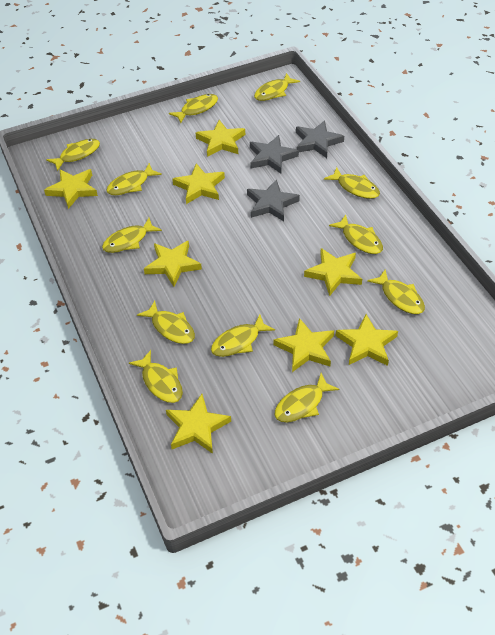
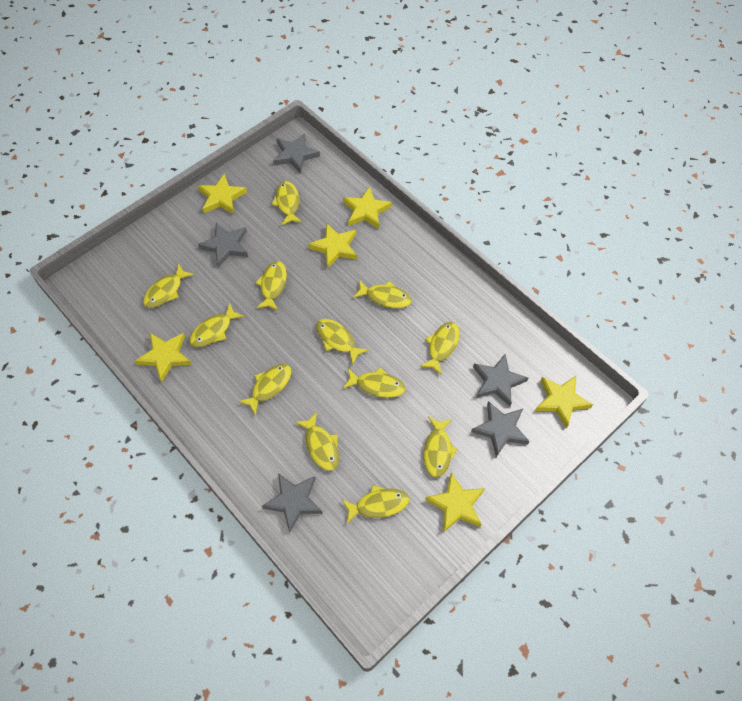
grey star: 3 -> 5
yellow star: 8 -> 6

